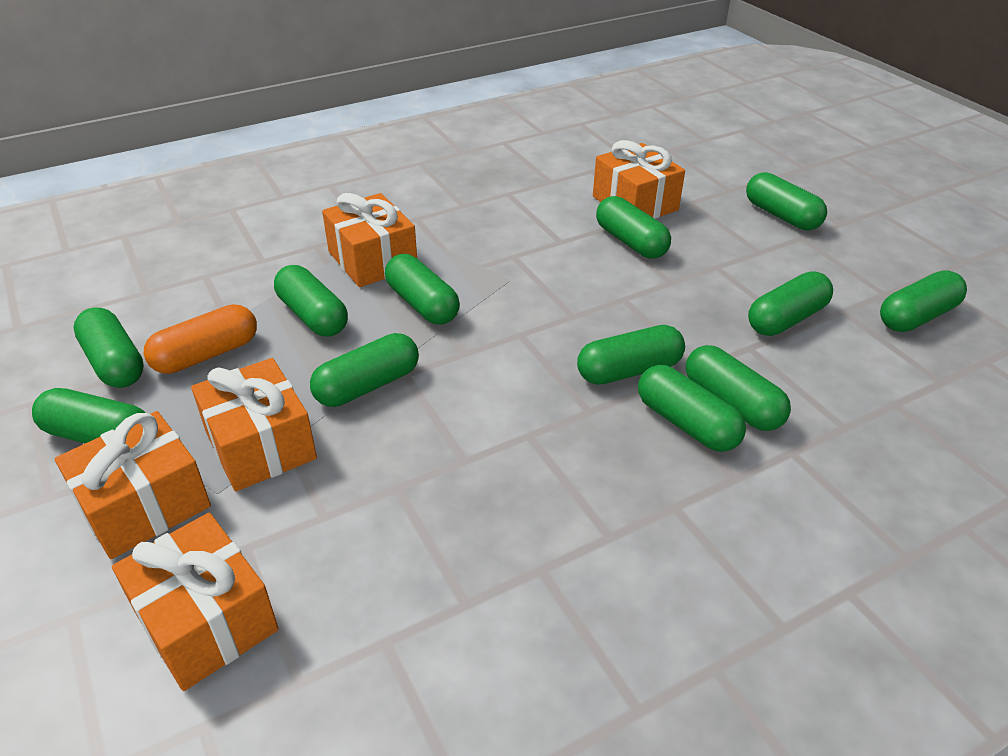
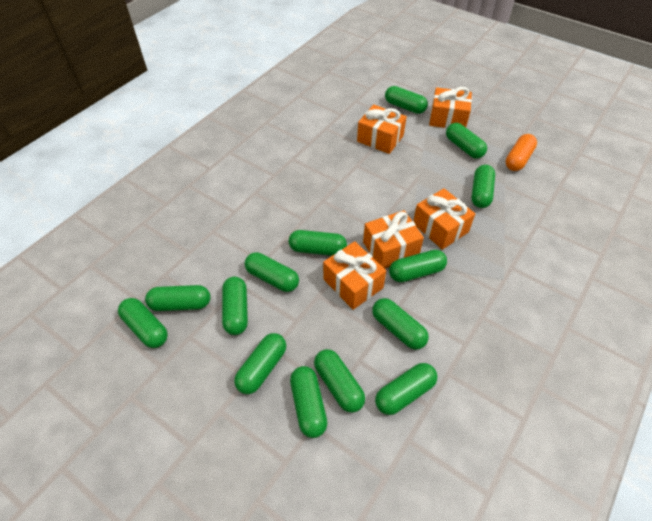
green capsule: 12 -> 14

